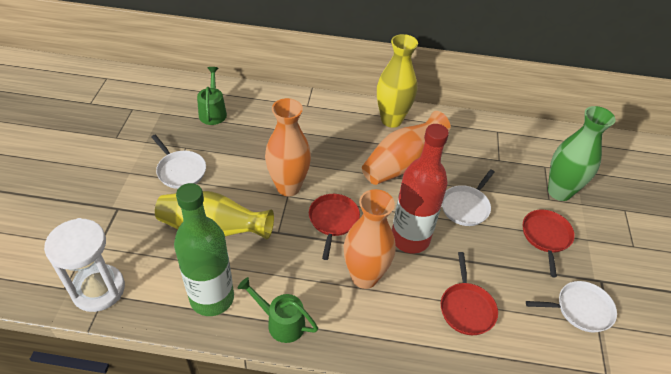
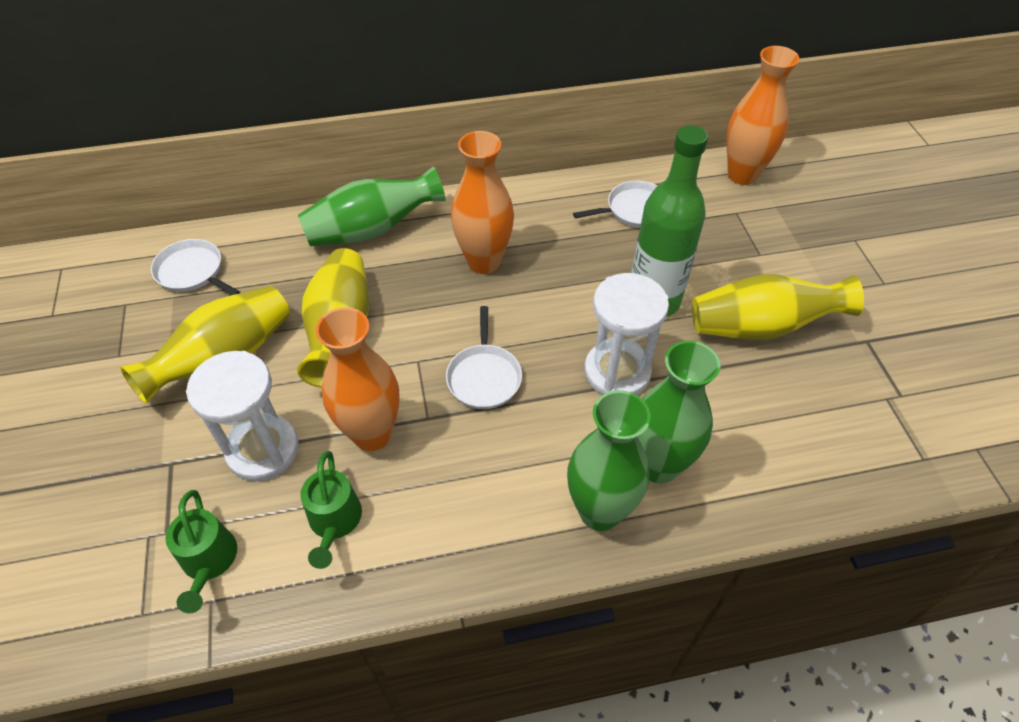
green vase: 1 -> 3
red bottle: 1 -> 0
red pan: 3 -> 0
white hourglass: 1 -> 2
yellow vase: 2 -> 3

